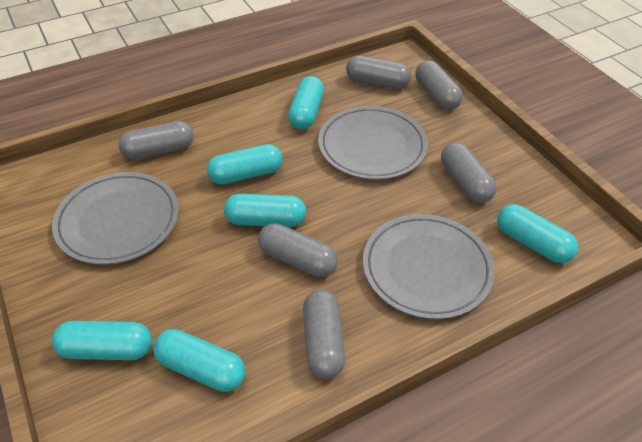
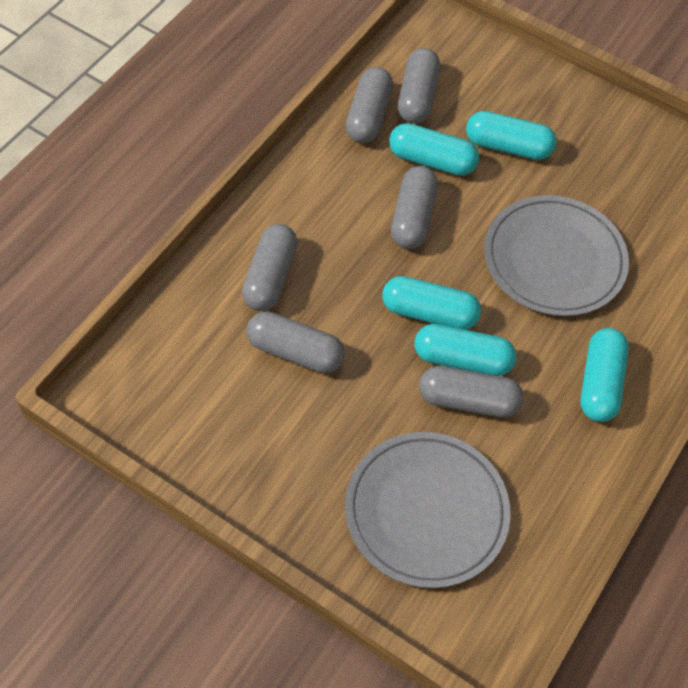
grey plate: 3 -> 2
turquoise capsule: 6 -> 5

